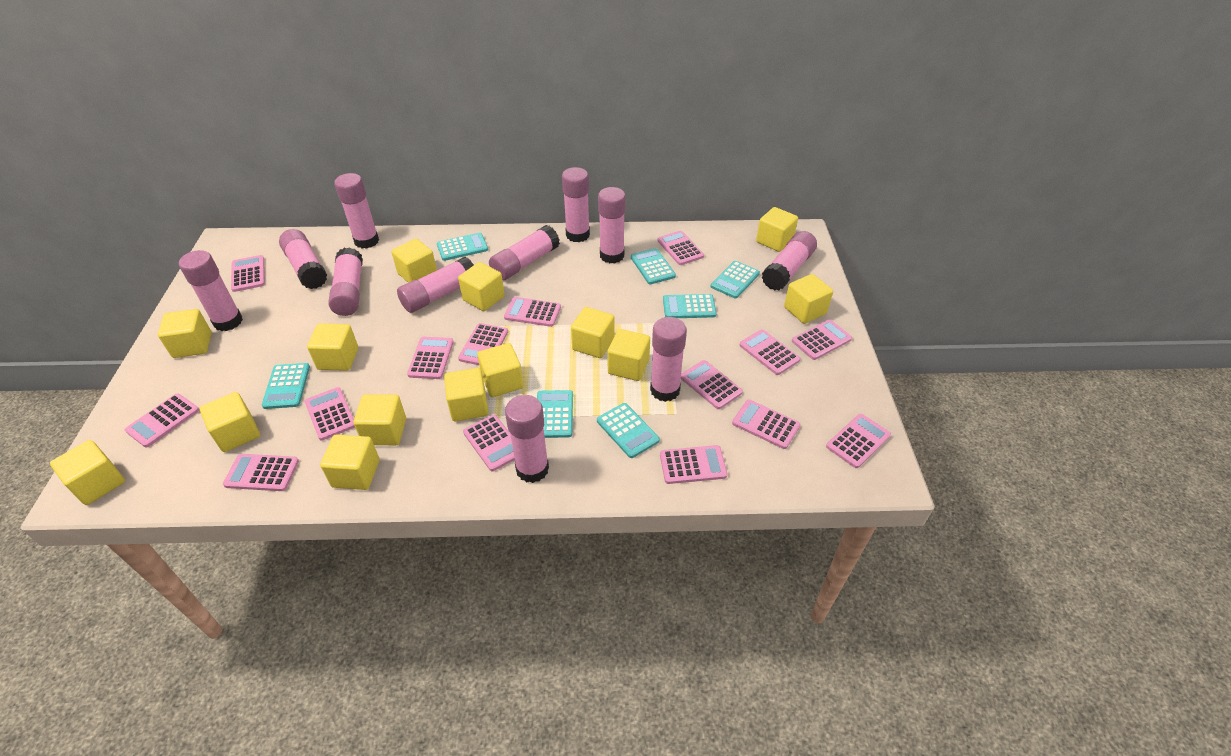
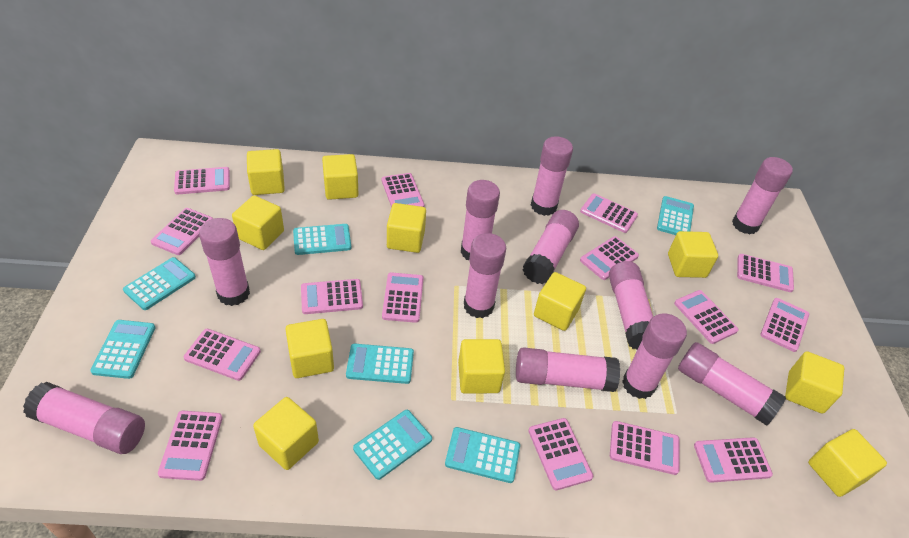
yellow cube: 14 -> 11

